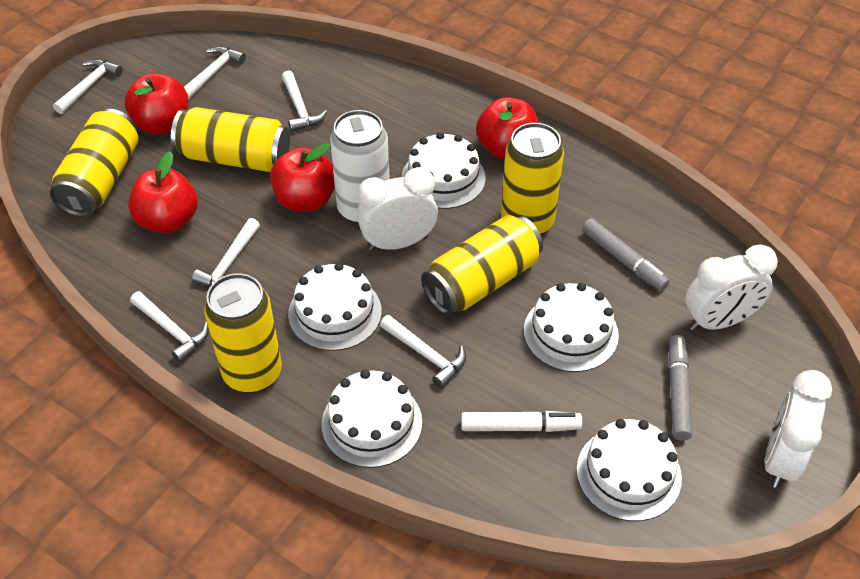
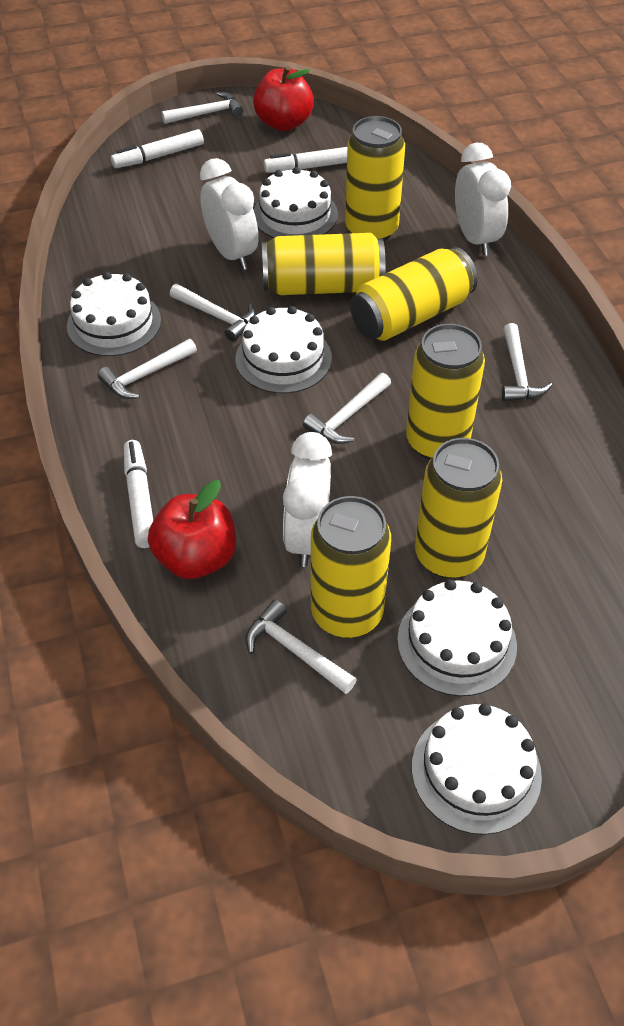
grey marker: 2 -> 0
red apple: 4 -> 2
white can: 1 -> 0
white marker: 1 -> 3
yellow can: 5 -> 6

